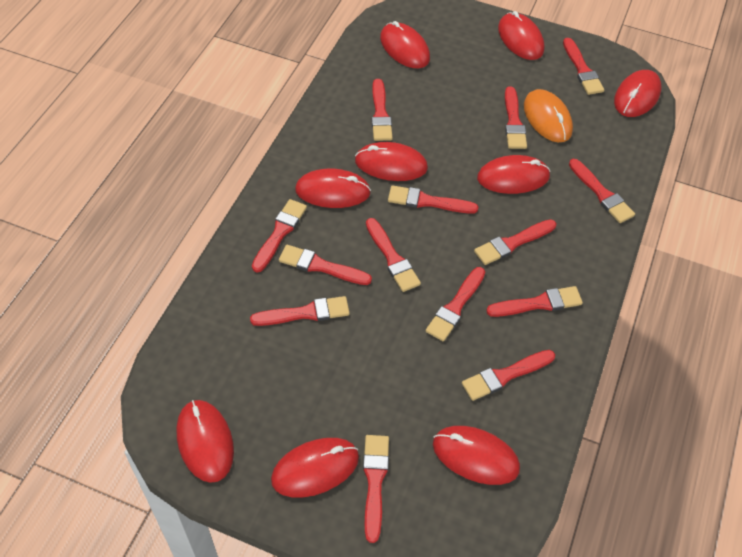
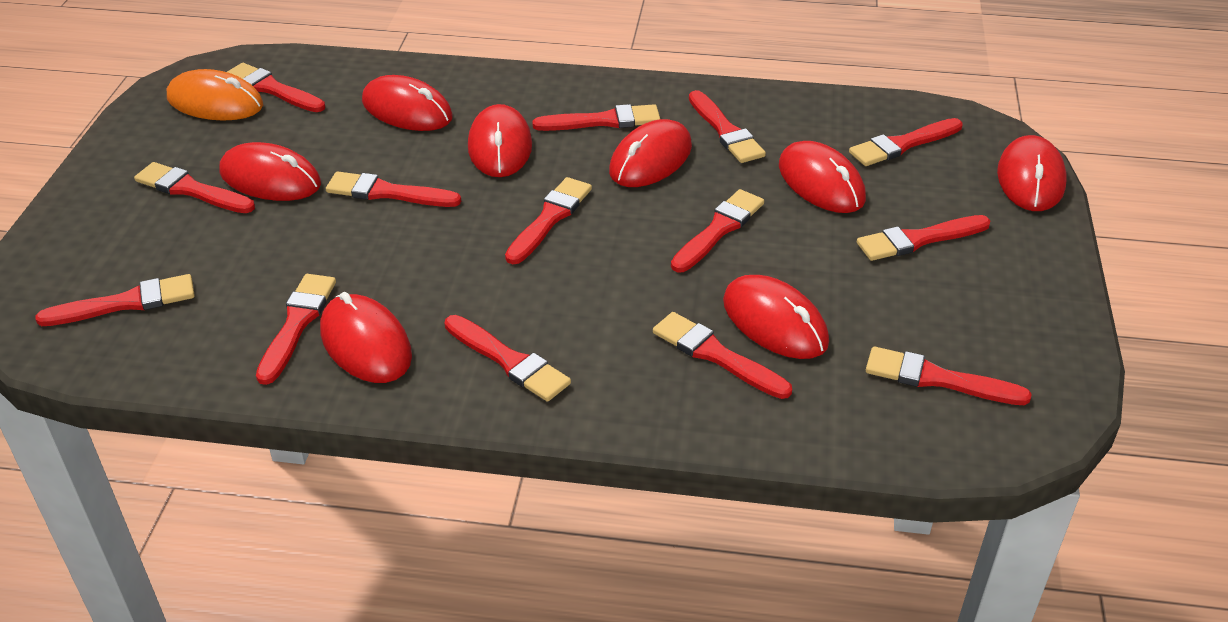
red mouse: 9 -> 8

